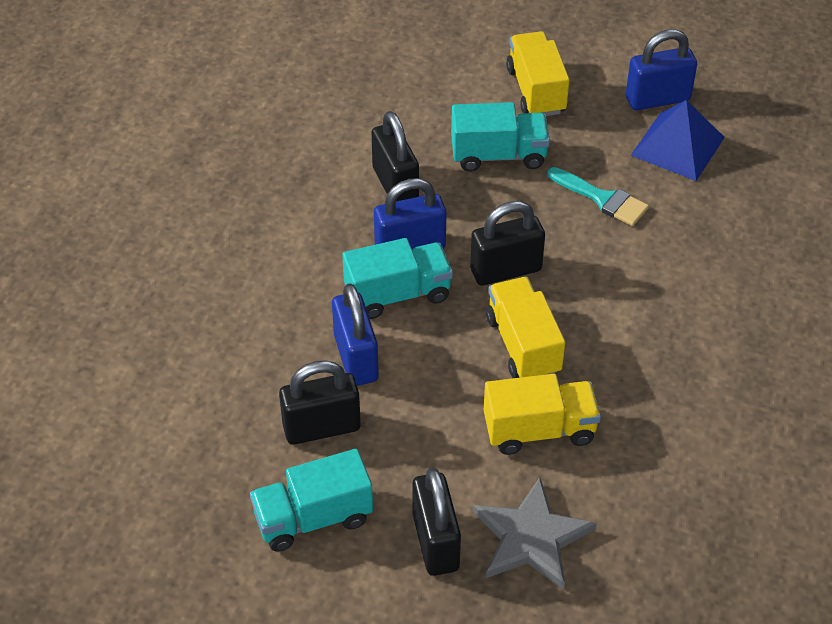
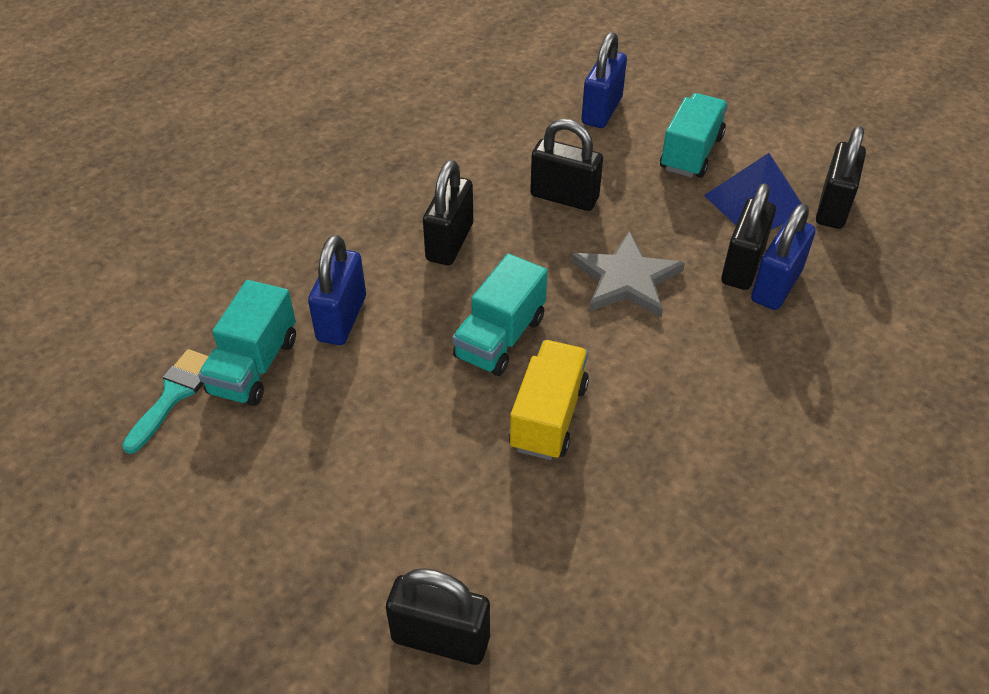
black padlock: 4 -> 5
yellow truck: 3 -> 1

